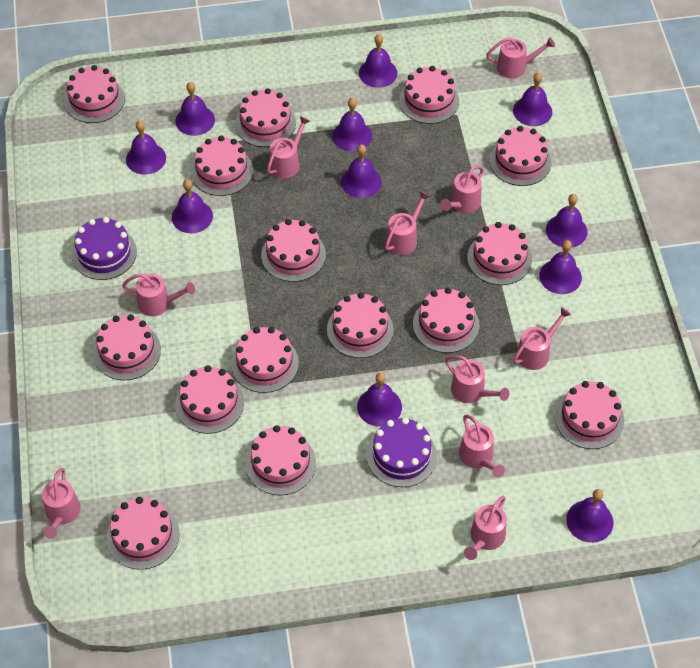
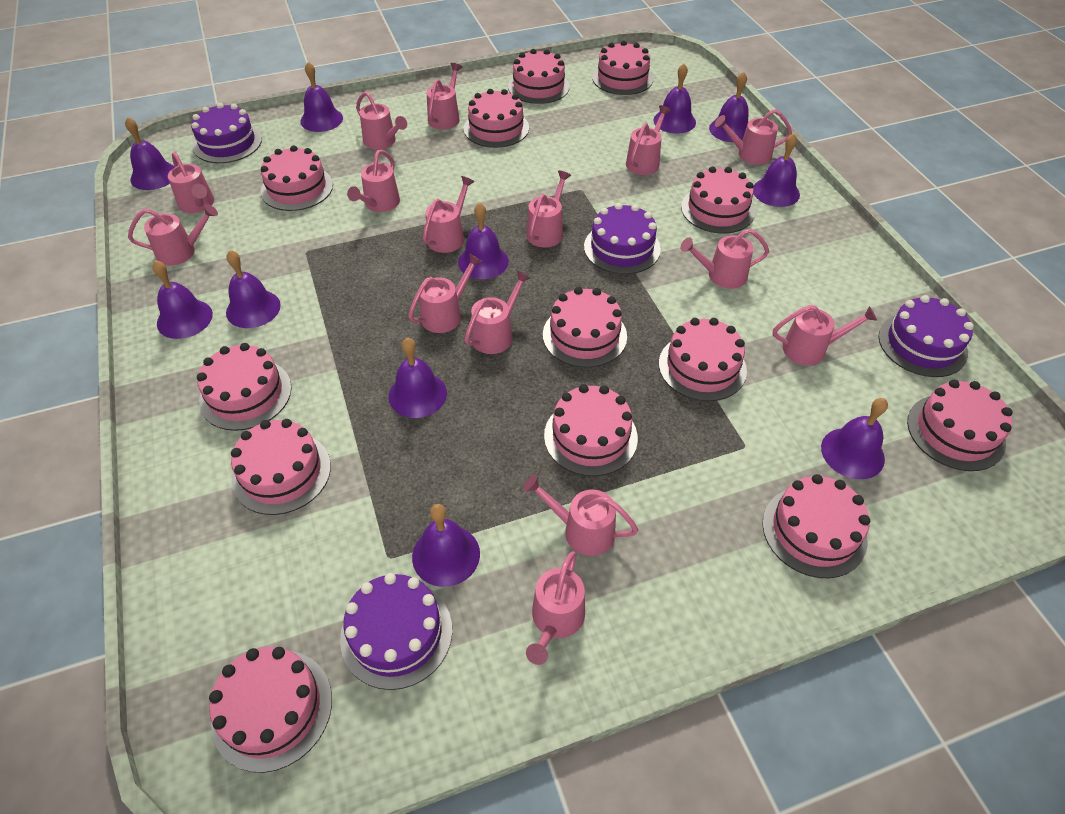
pink cake: 15 -> 13
pink watering can: 10 -> 15
purple cake: 2 -> 4

